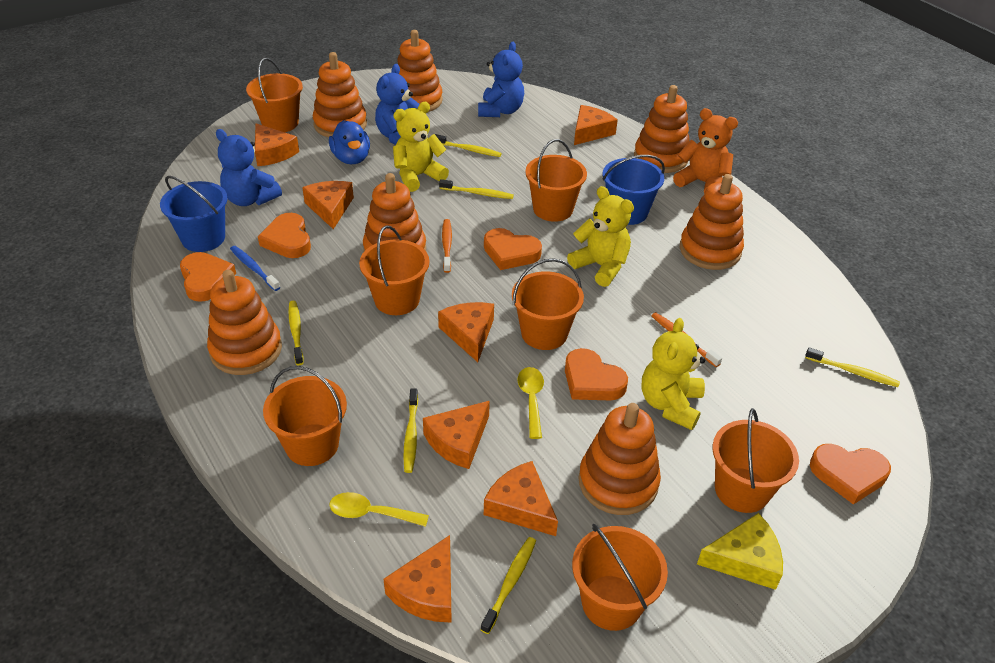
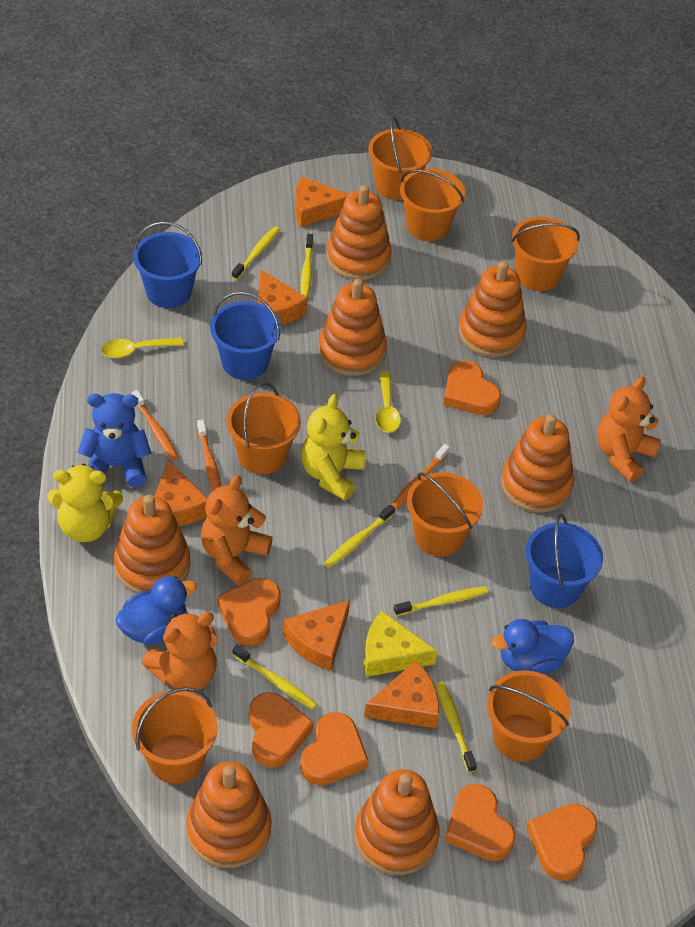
blue bucket: 2 -> 3
blue duck: 1 -> 2
blue teddy bear: 3 -> 1
blue toothbrush: 1 -> 0
orange cheese: 7 -> 5
orange heart: 5 -> 6
orange teddy bear: 1 -> 3
orange toothbrush: 2 -> 3
yellow teddy bear: 3 -> 2

